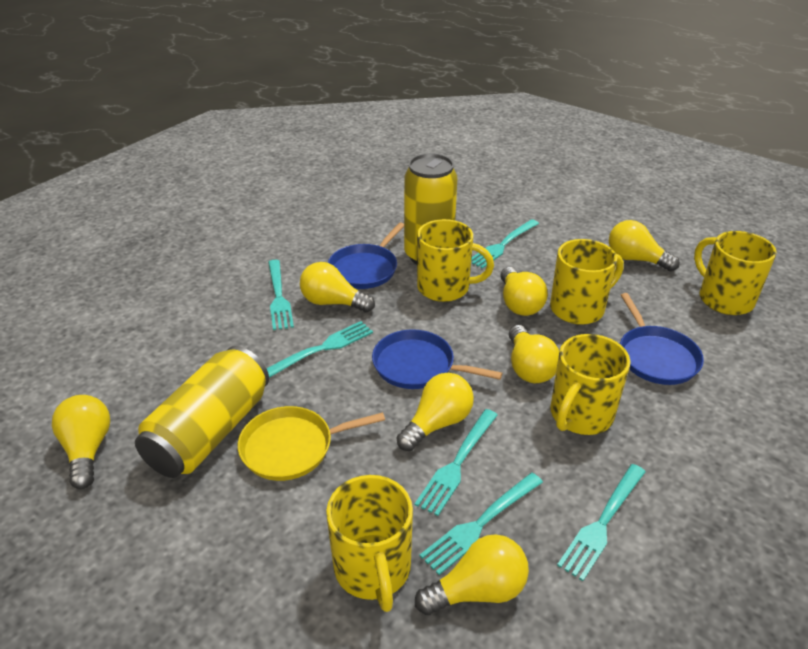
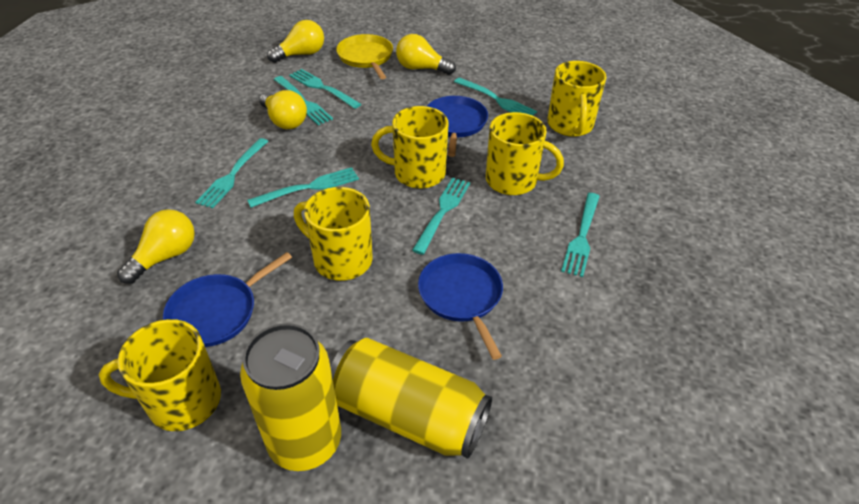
turquoise fork: 6 -> 7
yellow light bulb: 7 -> 4

